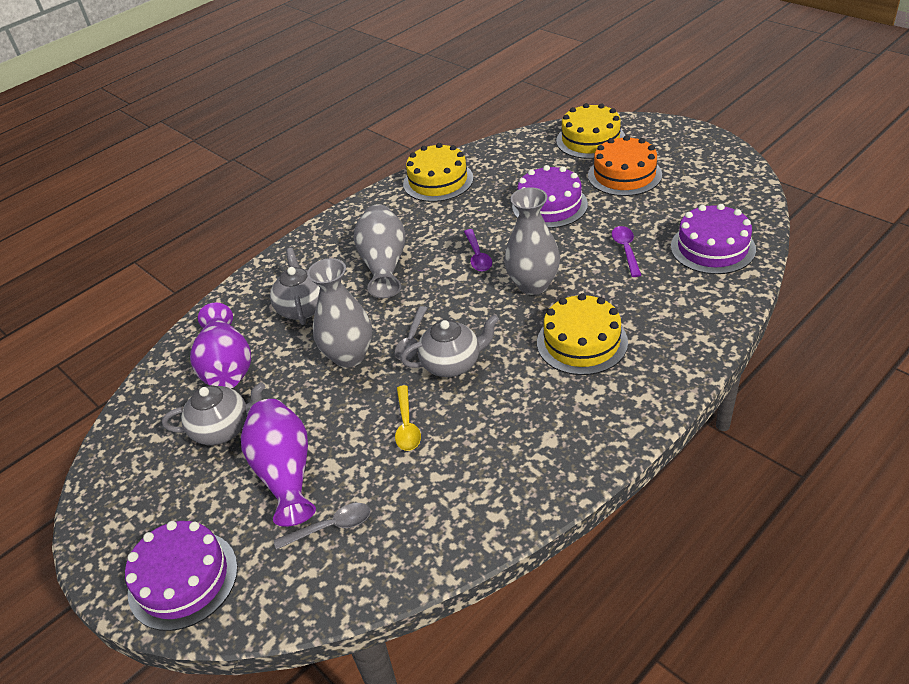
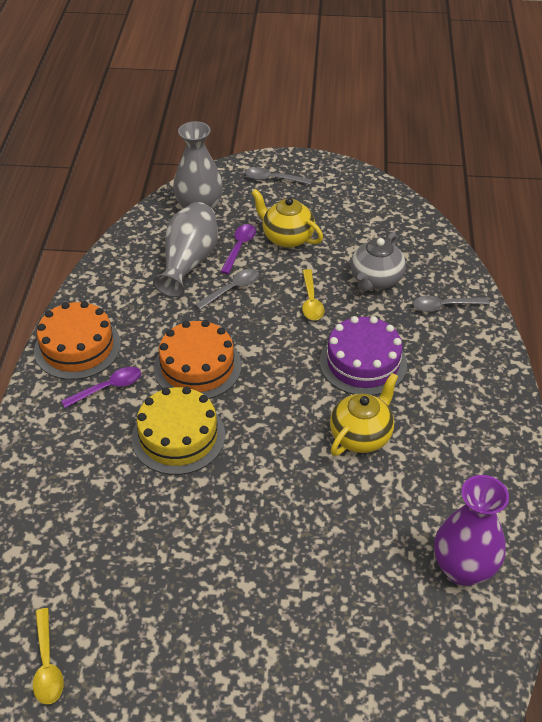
grey spoon: 2 -> 3
grey teapot: 3 -> 1
grey vase: 3 -> 2
orange cake: 1 -> 2
purple cake: 3 -> 1
purple vase: 2 -> 1
yellow cake: 3 -> 1
yellow spoon: 1 -> 2
yellow teapot: 0 -> 2

